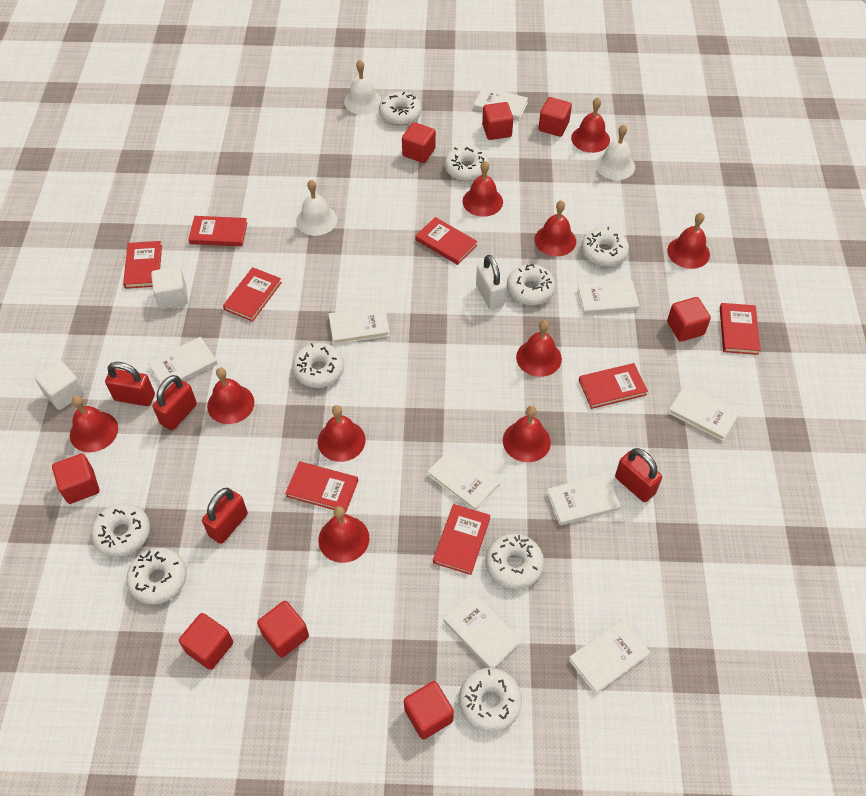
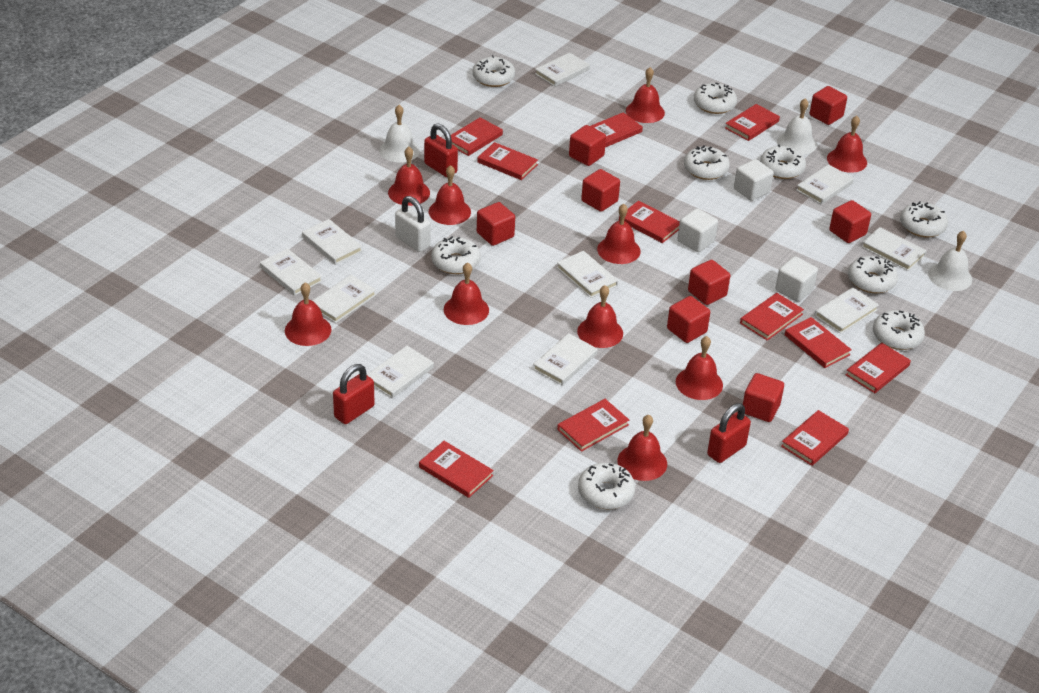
red book: 8 -> 11
red padlock: 4 -> 3
white book: 9 -> 10
white cube: 2 -> 3

